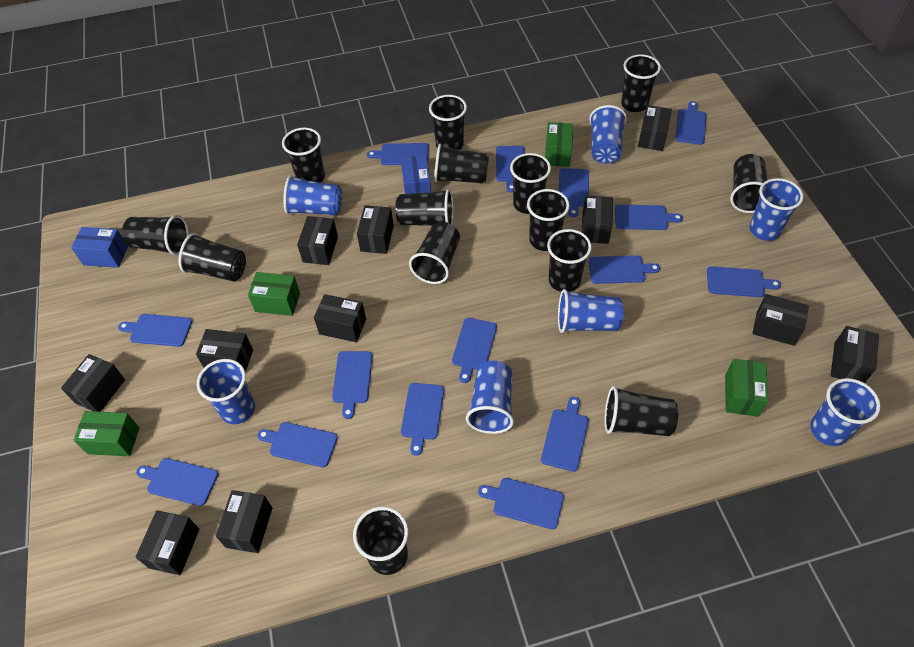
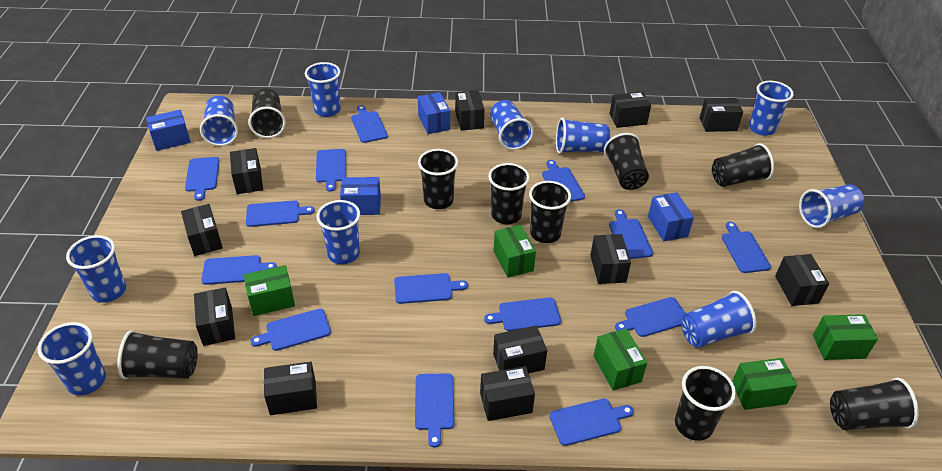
black cup: 14 -> 9
blue box: 2 -> 4
blue cup: 7 -> 10
blue cutting board: 15 -> 14
green box: 4 -> 5

